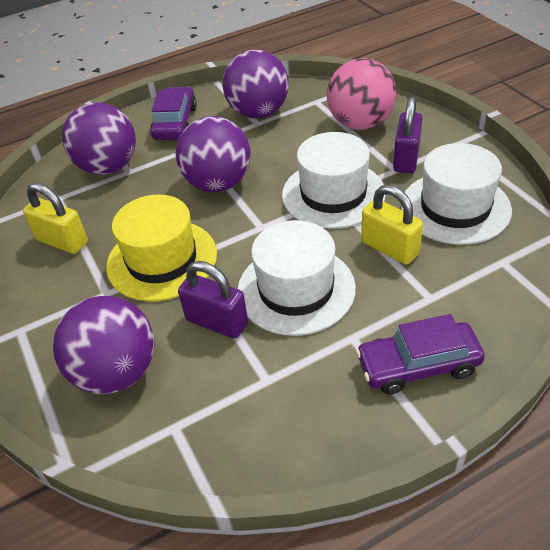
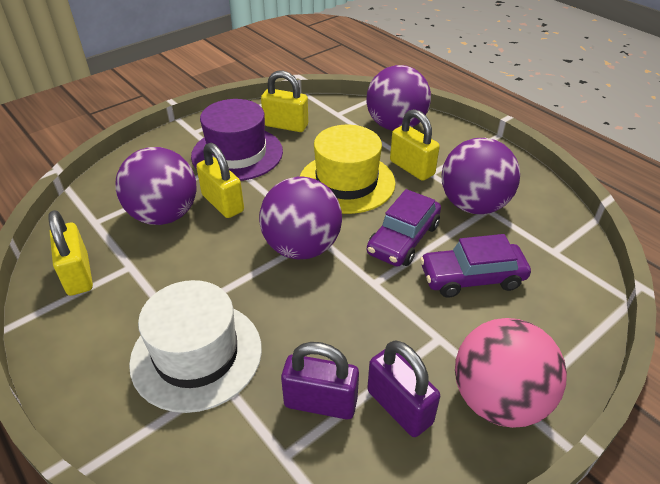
purple hat: 0 -> 1
white hat: 3 -> 1
yellow padlock: 2 -> 4

